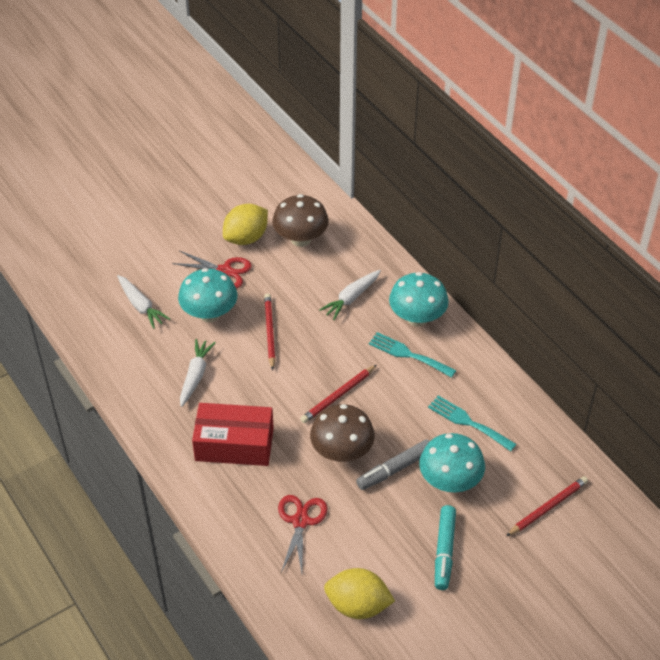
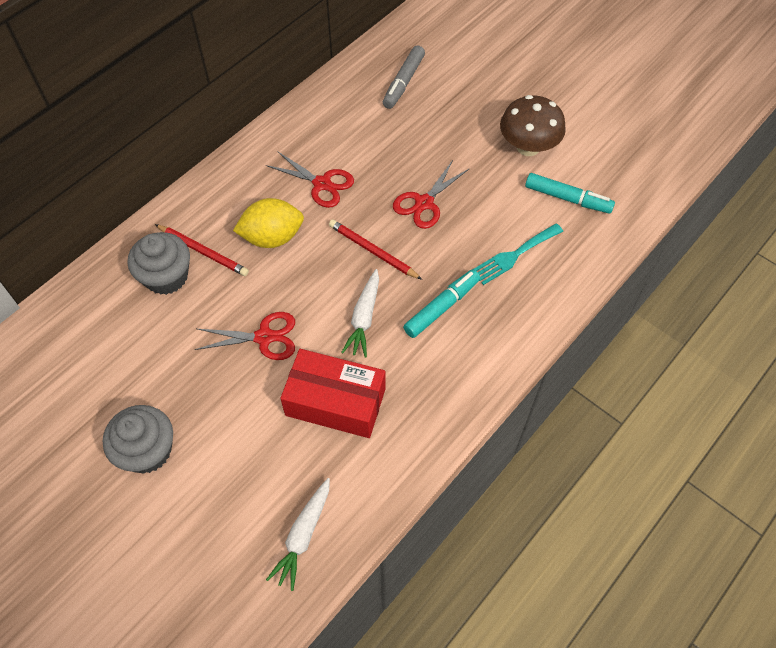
brown mushroom: 2 -> 1
grey cupcake: 0 -> 2
red pencil: 3 -> 2
red scissors: 2 -> 3
turquoise fork: 2 -> 1
turquoise marker: 1 -> 2
turquoise mushroom: 3 -> 0
white carrot: 3 -> 2
yellow lemon: 2 -> 1

